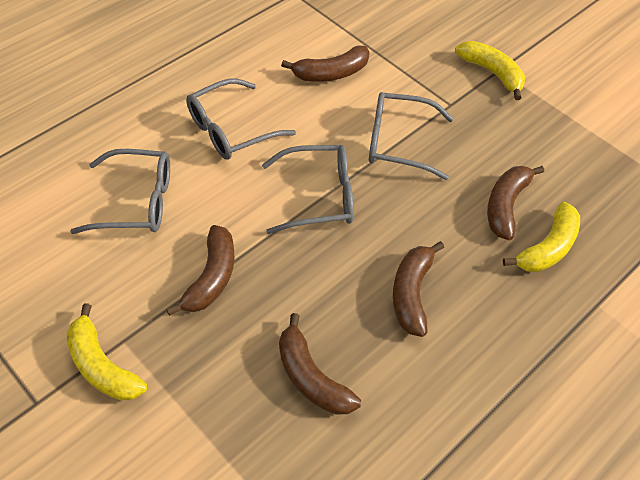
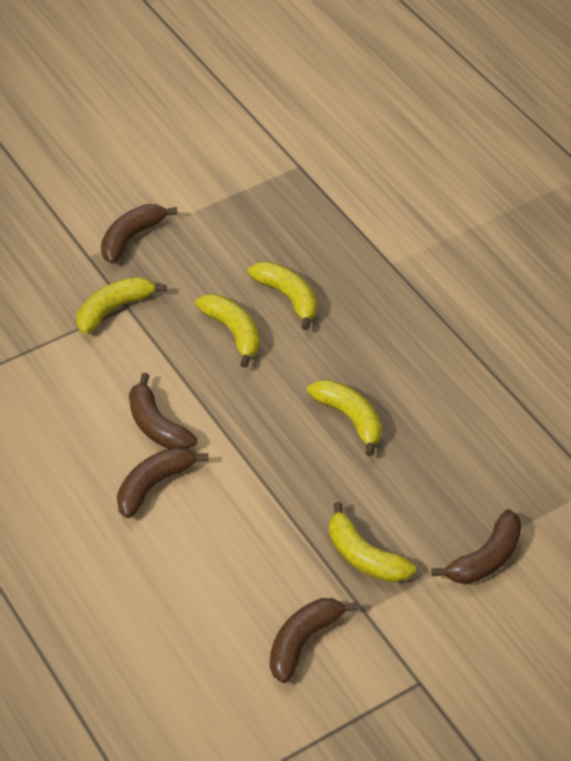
grey glasses: 4 -> 0
yellow banana: 3 -> 5

